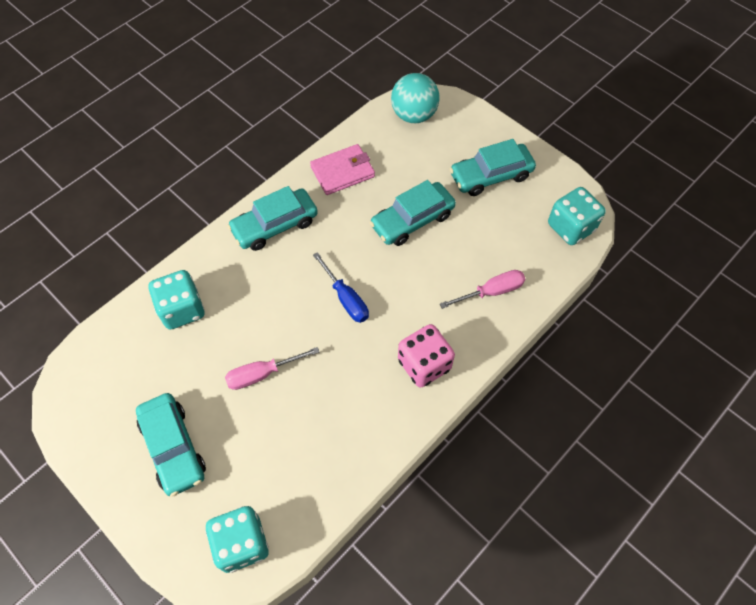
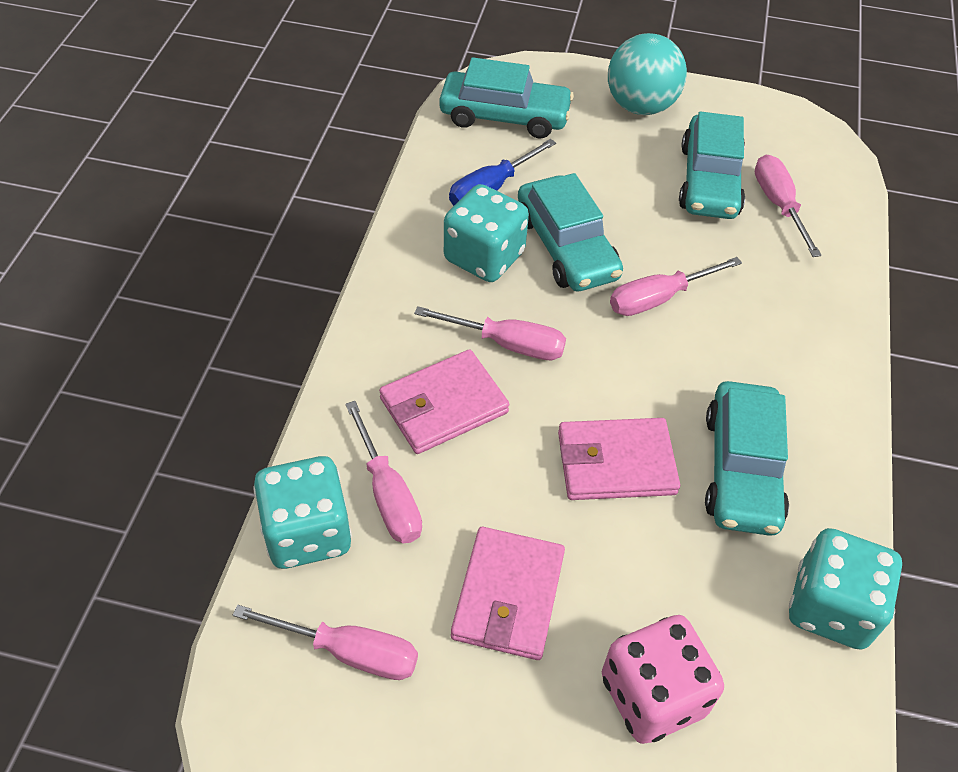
pink screwdriver: 2 -> 5
pink wallet: 1 -> 3

